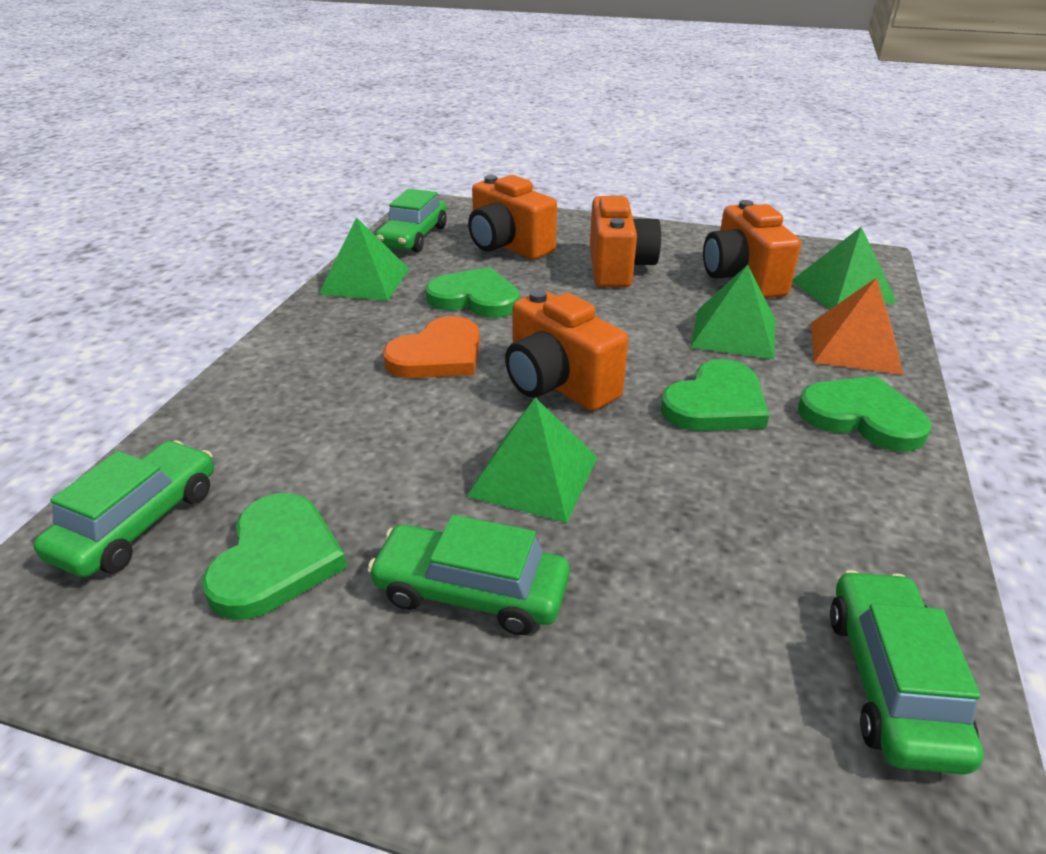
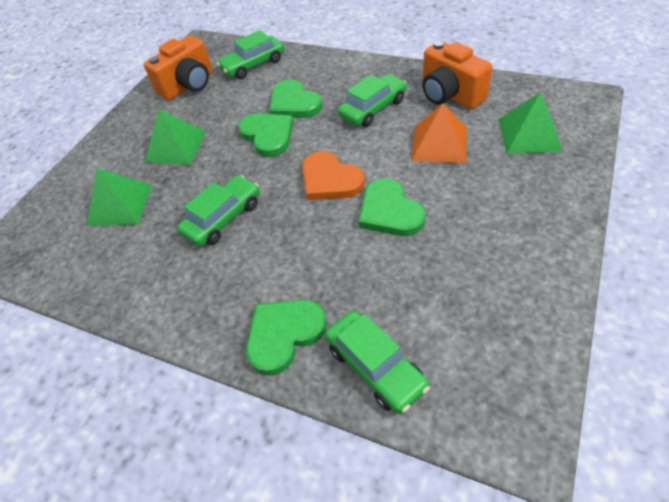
green pyramid: 4 -> 3
orange camera: 4 -> 2

